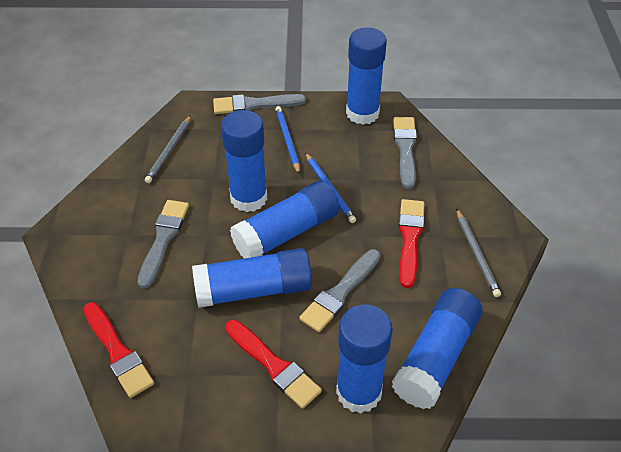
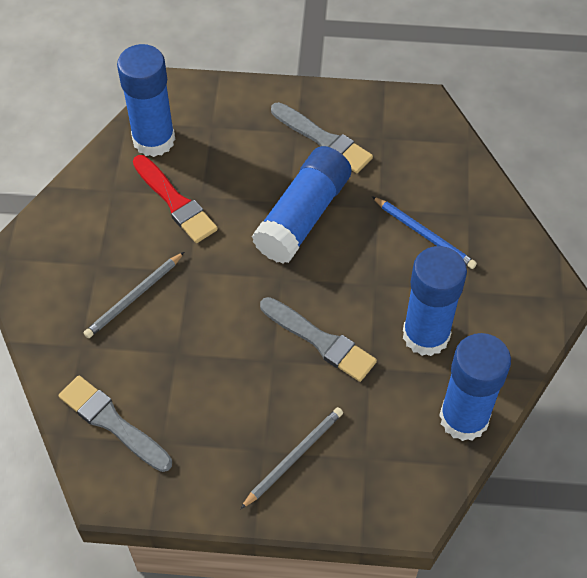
blue glue stick: 6 -> 4
blue pencil: 2 -> 1
grey brush: 4 -> 3
red brush: 3 -> 1

